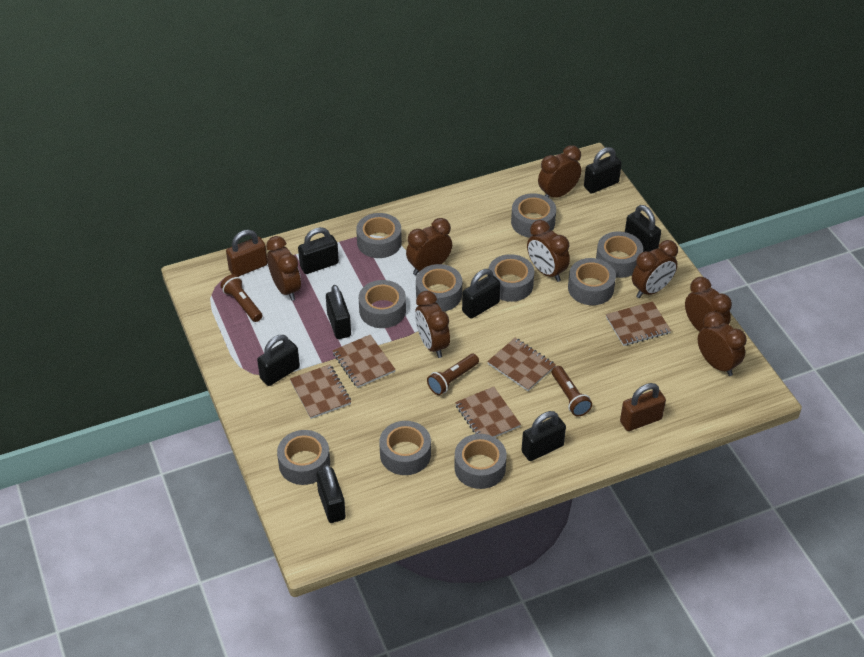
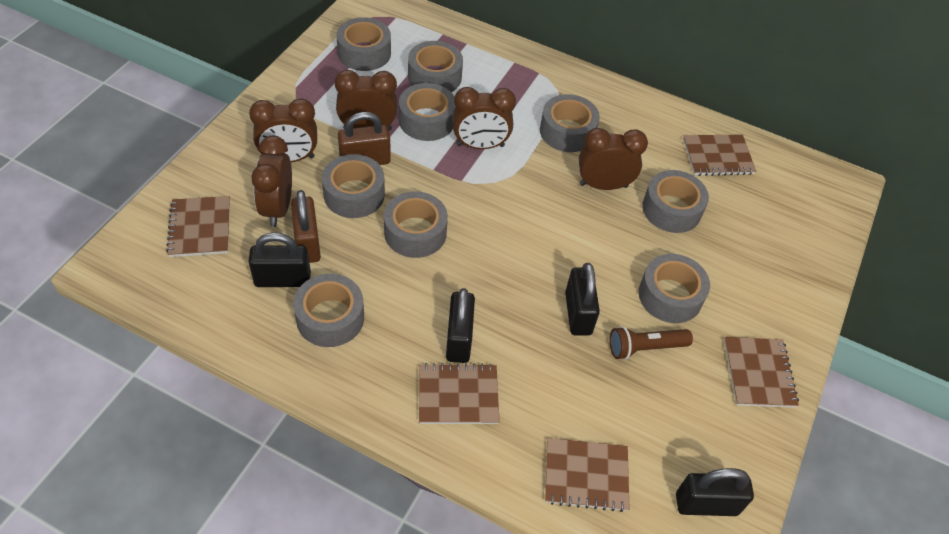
black padlock: 8 -> 4
brown clock: 8 -> 5
brown flashlight: 3 -> 1
grey tape: 10 -> 9

